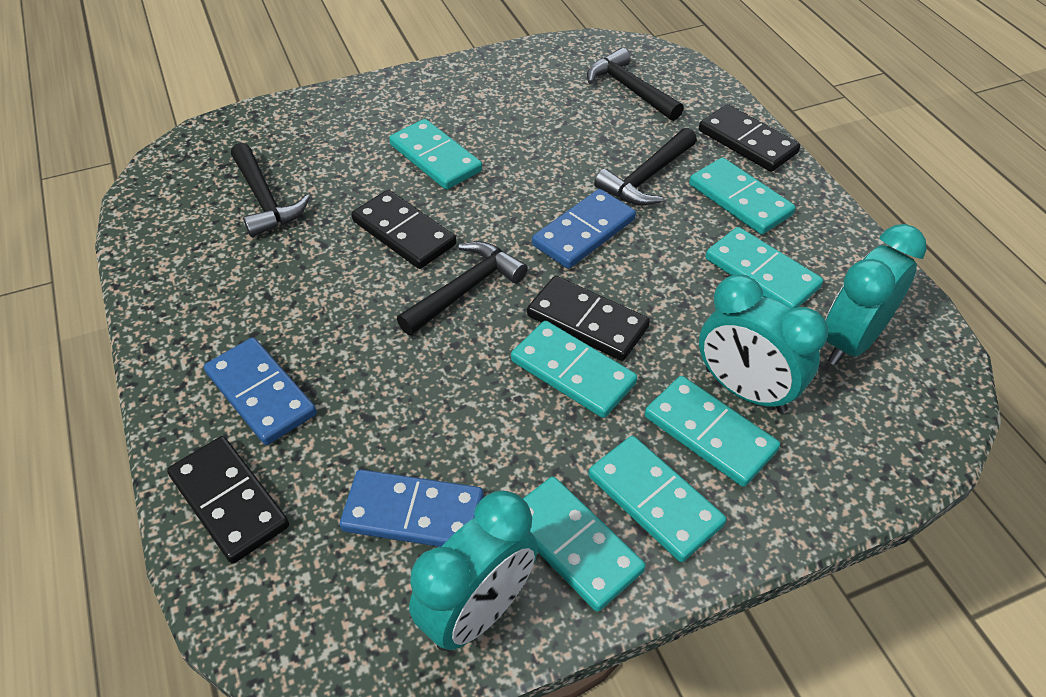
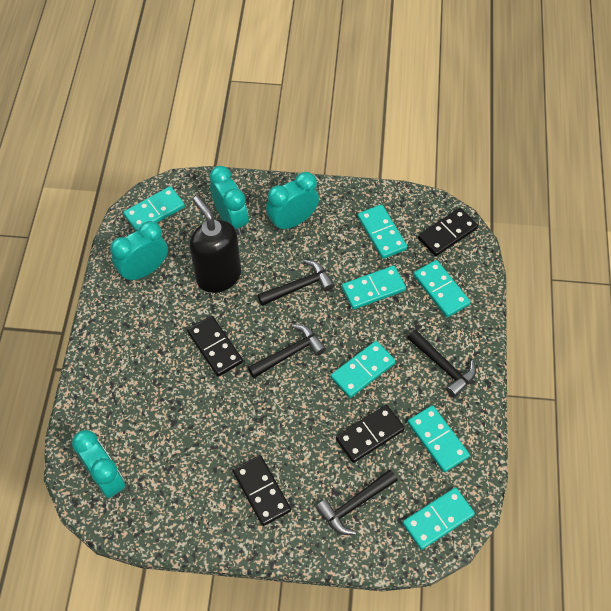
black soap dispenser: 0 -> 1
blue domino: 3 -> 0
turquoise clock: 3 -> 4

